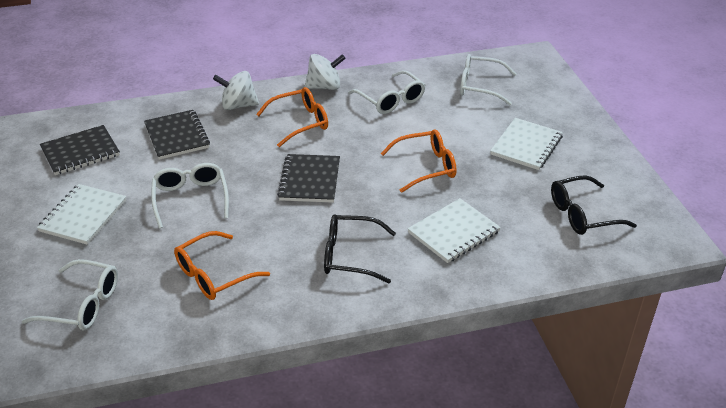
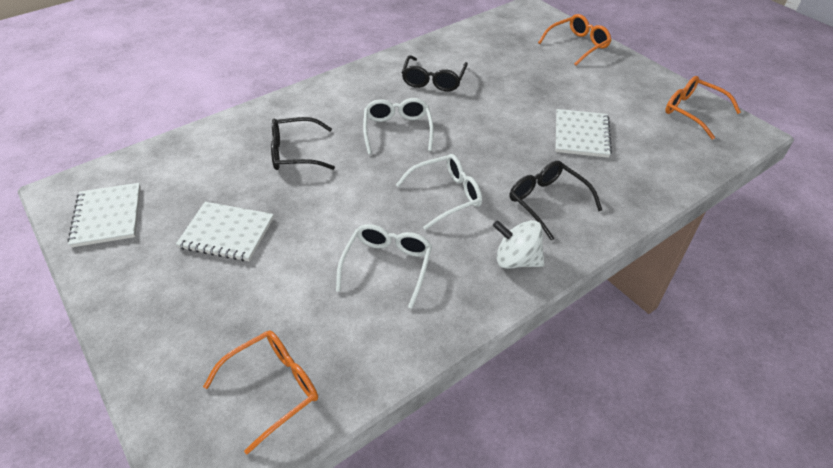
black glasses: 2 -> 3
black notebook: 3 -> 0
white glasses: 4 -> 3
white spinning top: 2 -> 1

